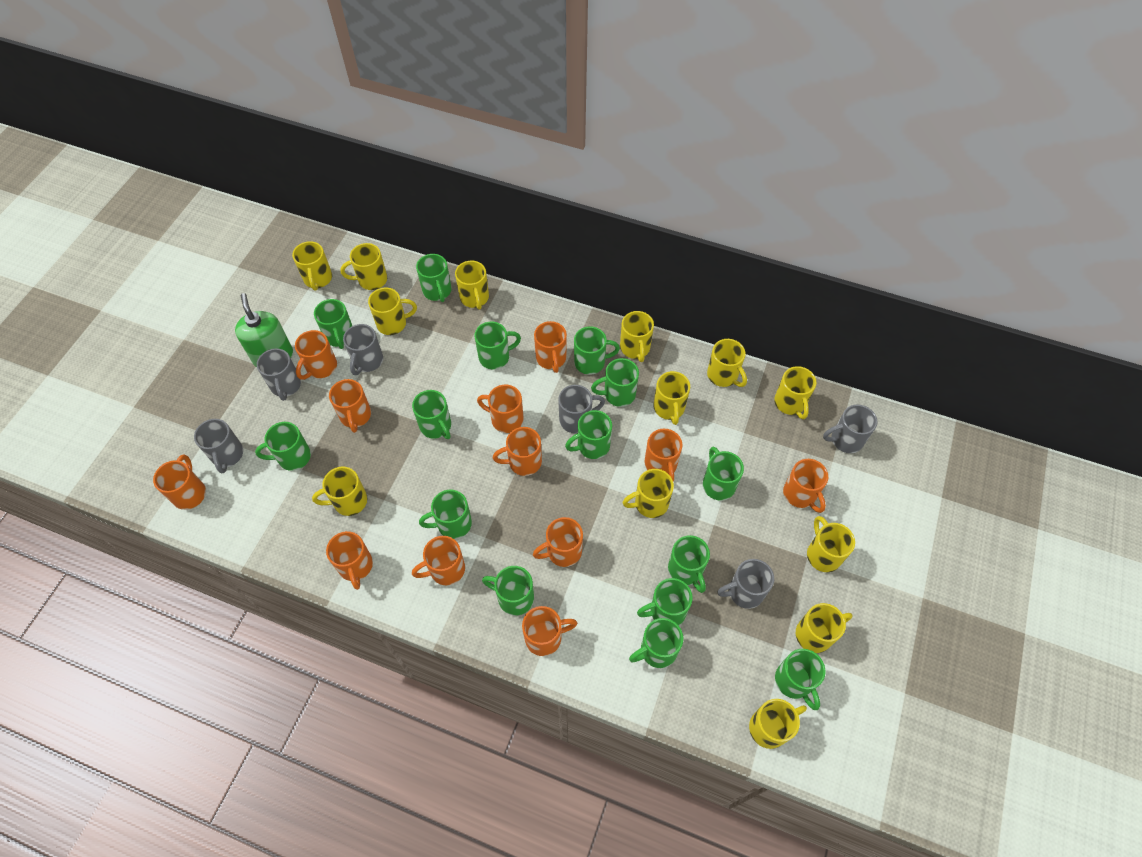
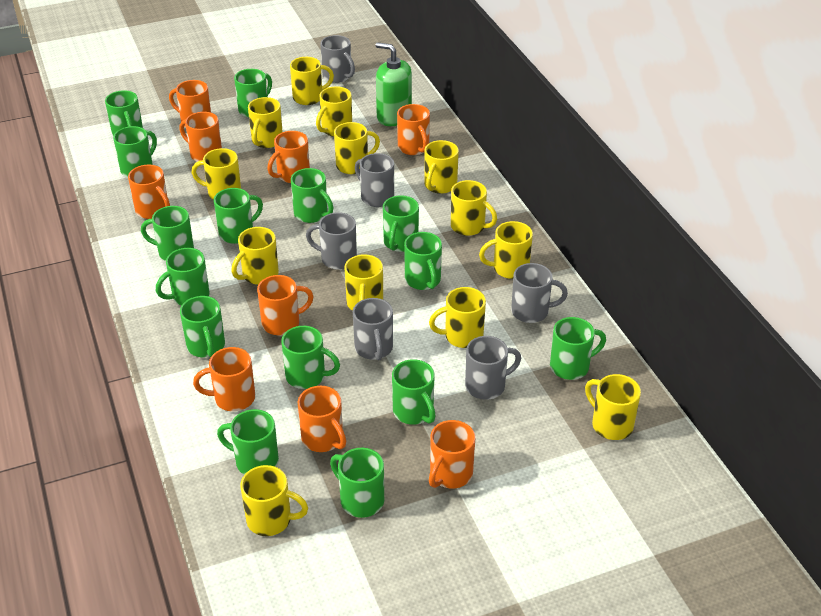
orange mug: 12 -> 9

